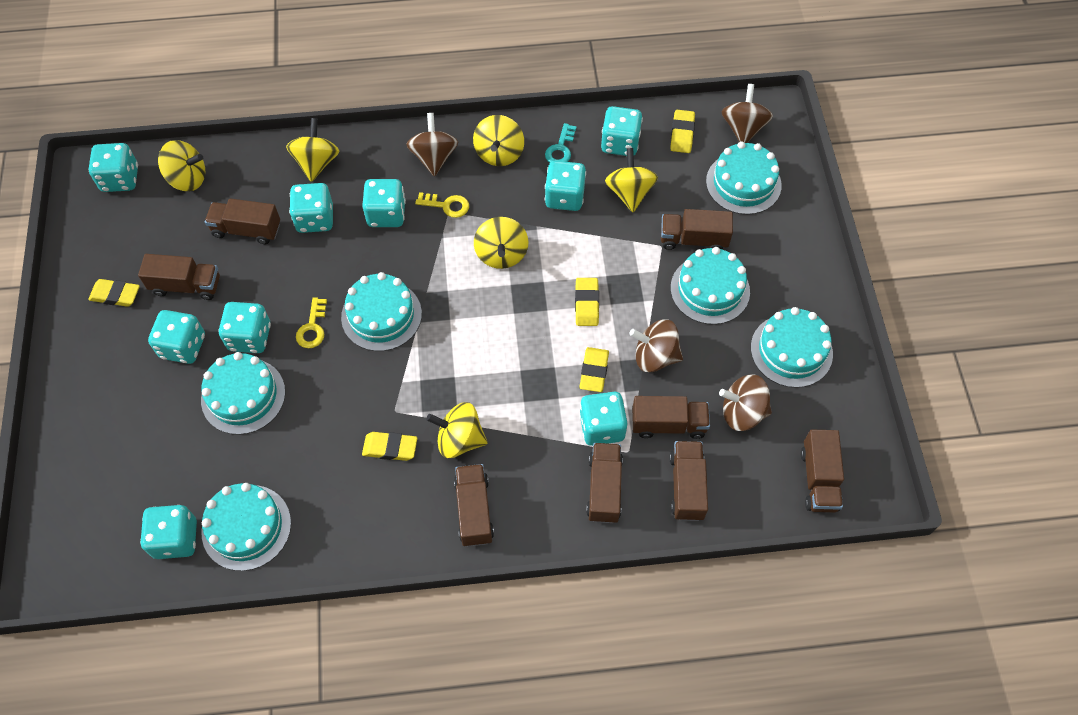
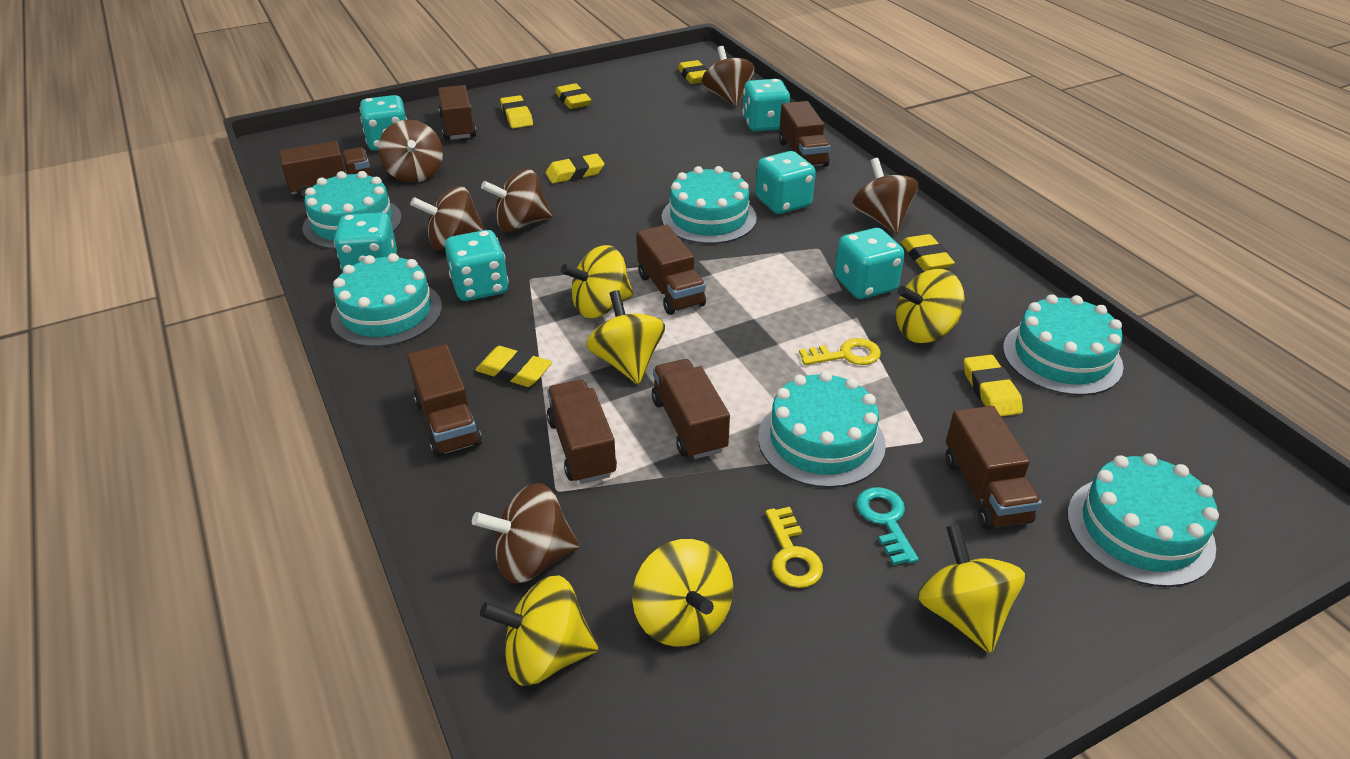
brown spinning top: 4 -> 6
turquoise dice: 9 -> 6
yellow eraser: 5 -> 7

